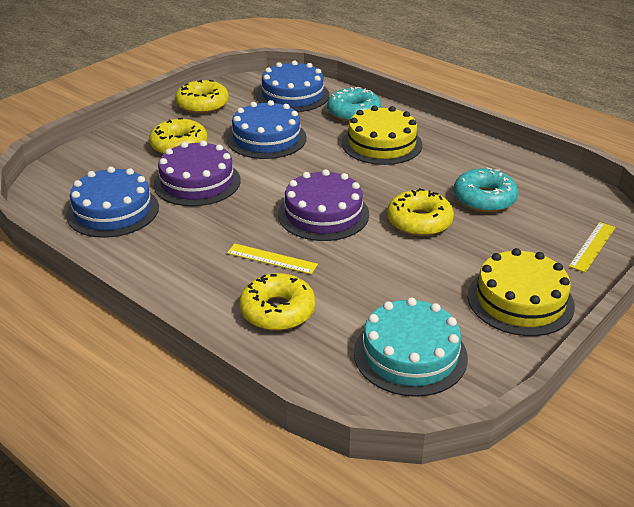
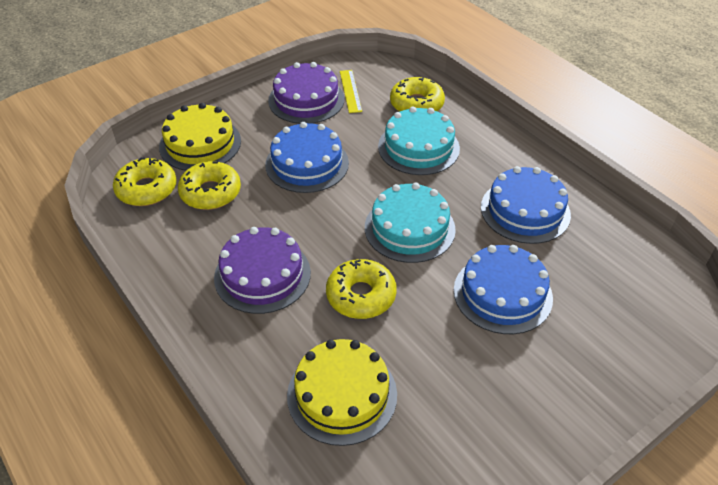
turquoise cake: 1 -> 2
turquoise donut: 2 -> 0
yellow ruler: 2 -> 1

